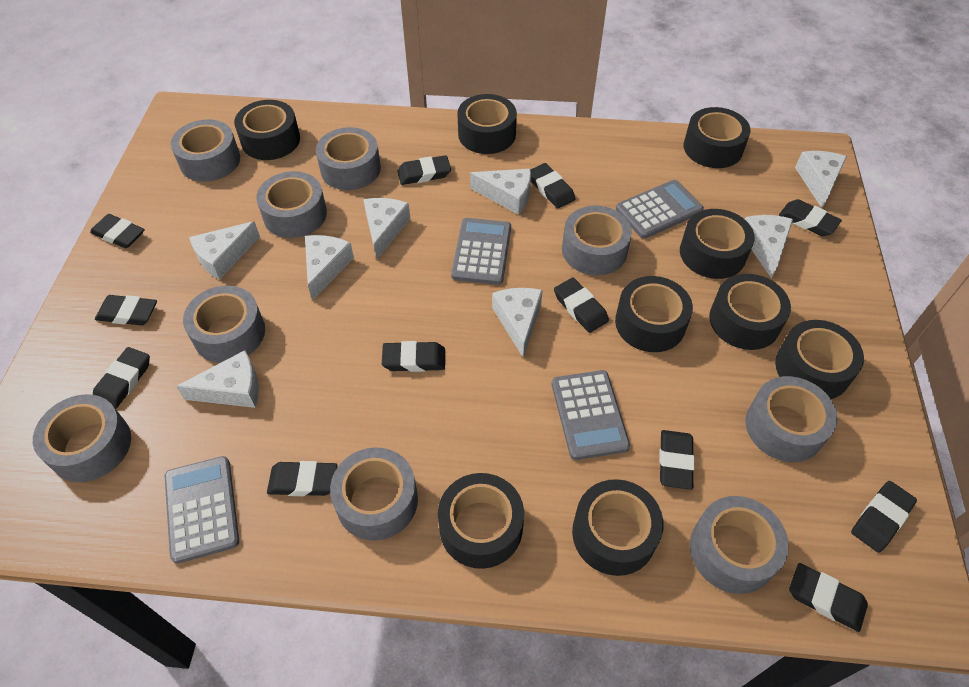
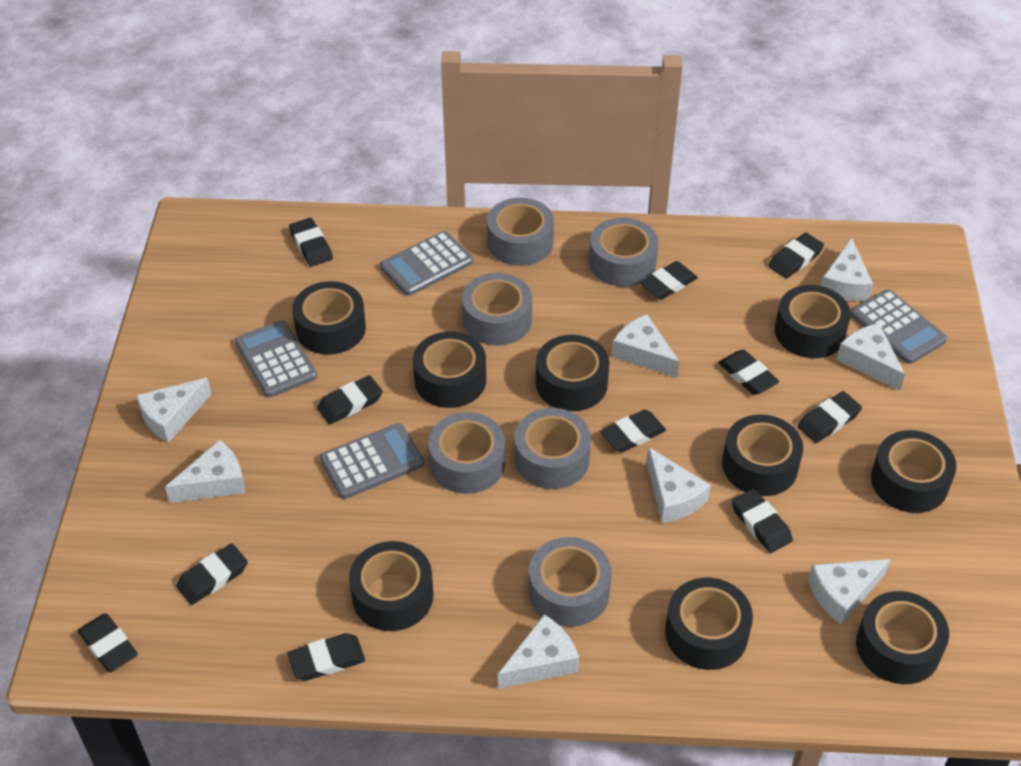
black eraser: 12 -> 11
grey tape: 9 -> 6

